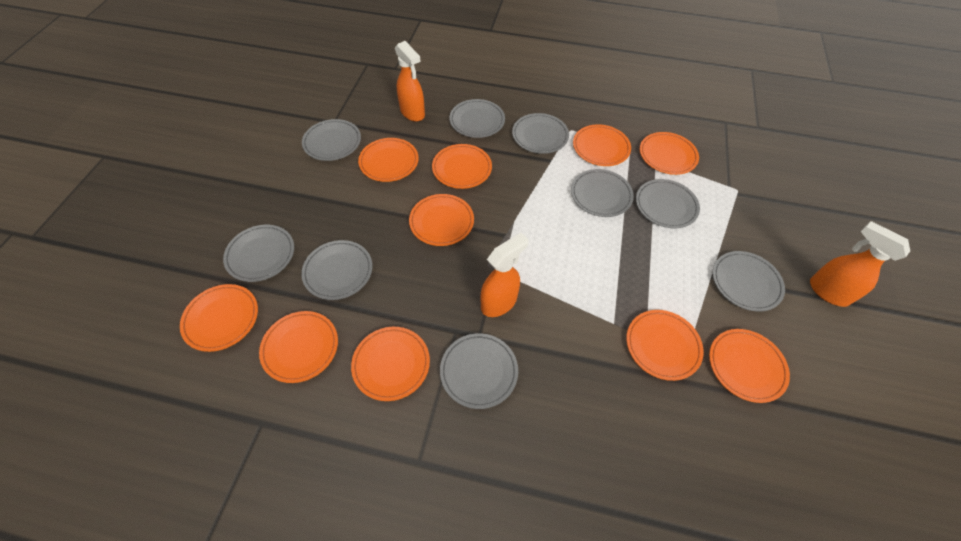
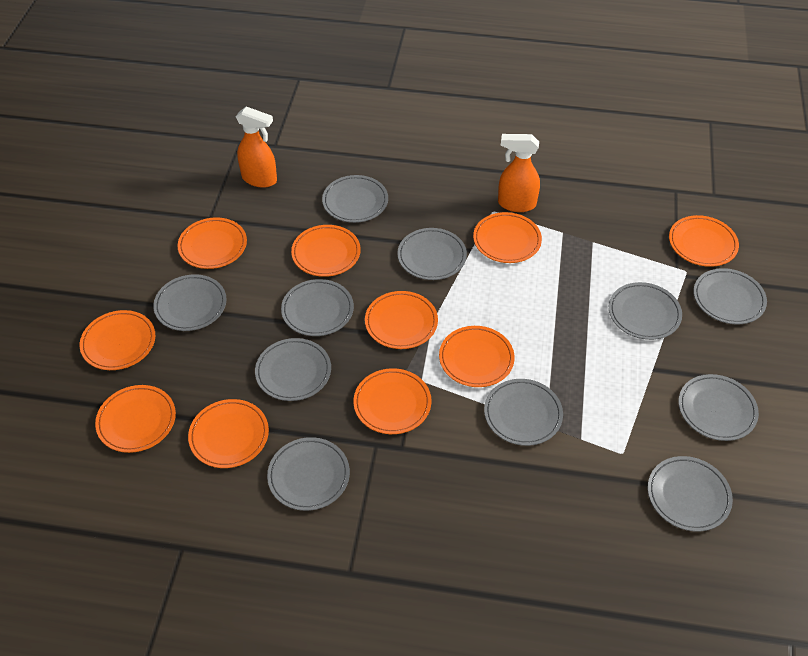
grey plate: 9 -> 11
orange spray bottle: 3 -> 2

